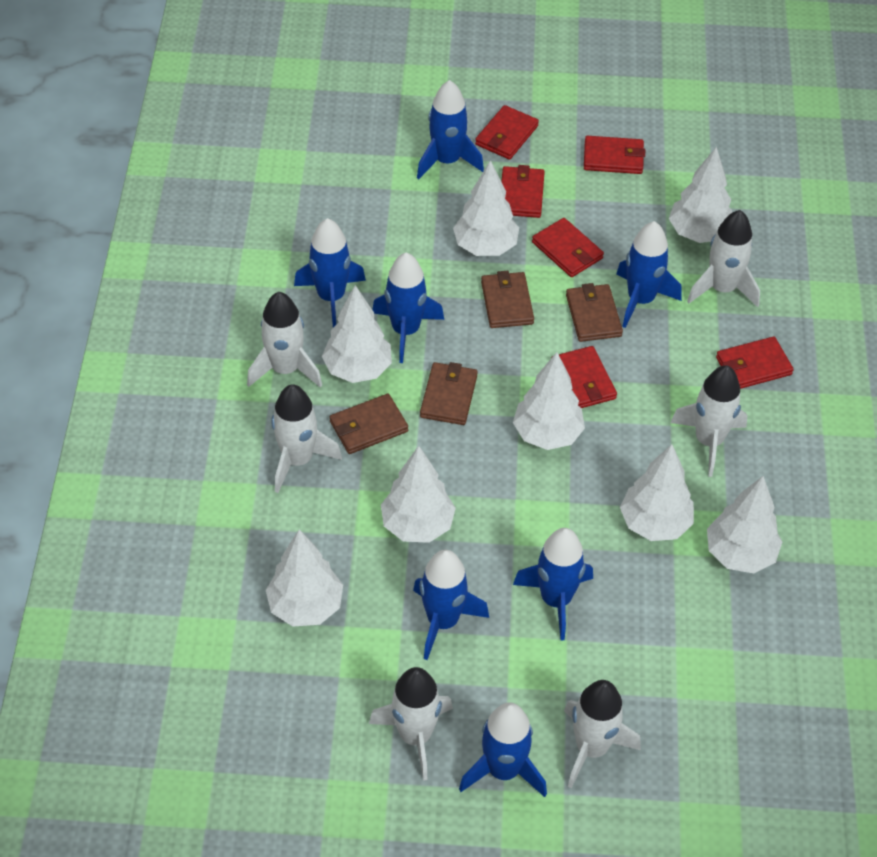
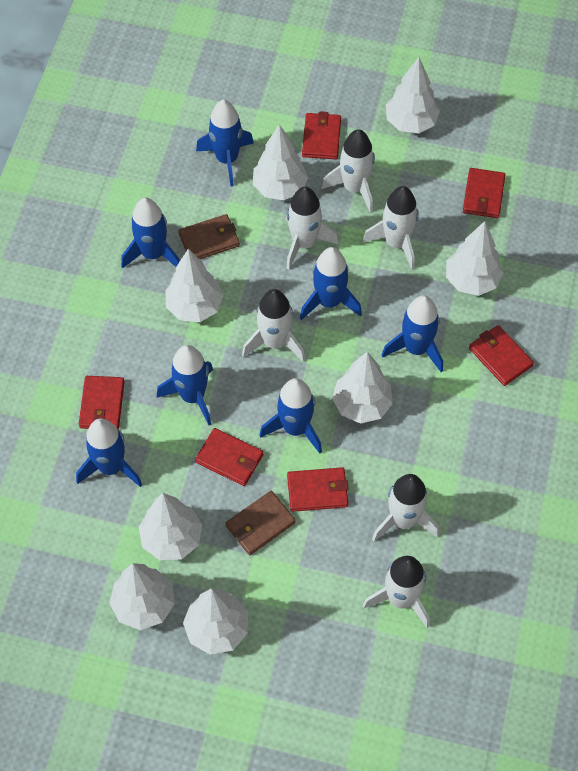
brown wallet: 4 -> 2

